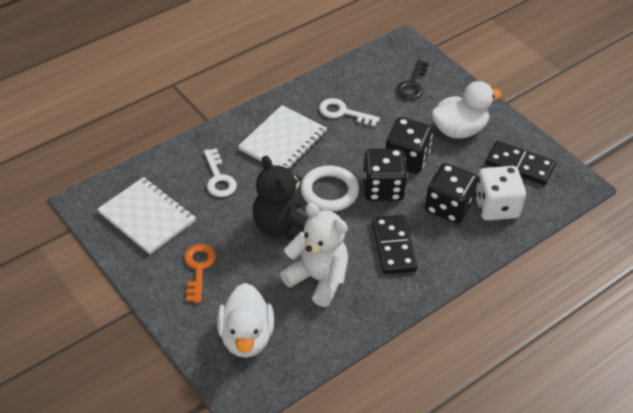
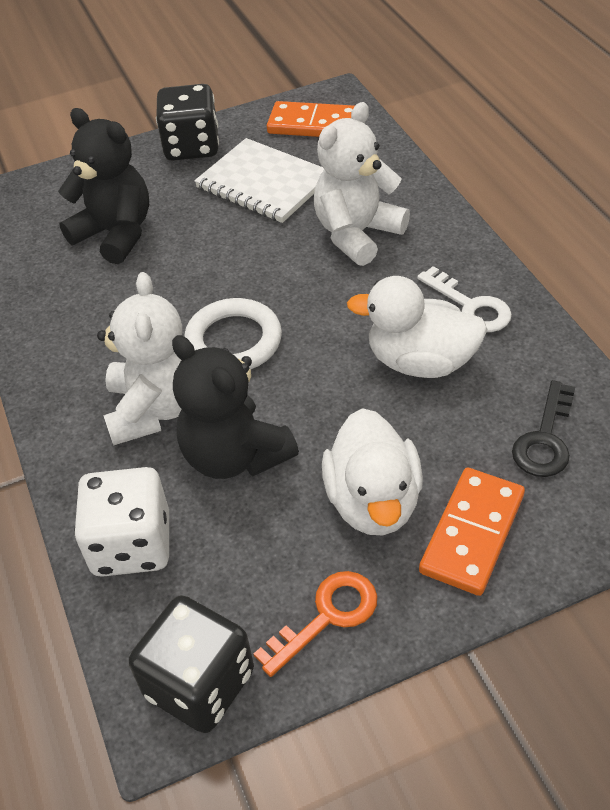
black dice: 3 -> 2
black domino: 2 -> 0
black teddy bear: 1 -> 2
orange domino: 0 -> 2
white key: 2 -> 1
white notebook: 2 -> 1
white teddy bear: 1 -> 2

